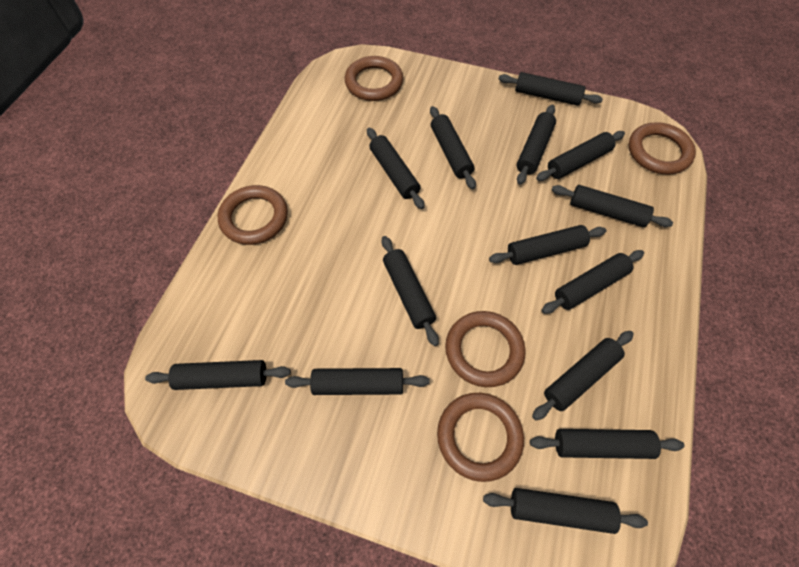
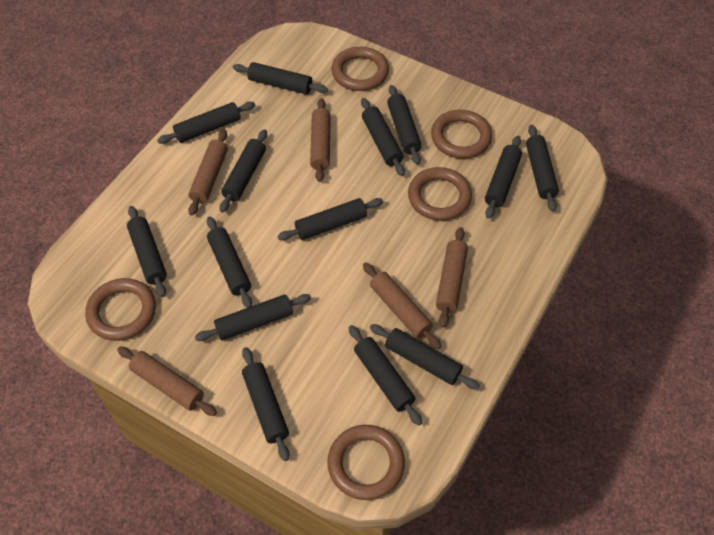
brown rolling pin: 0 -> 5

